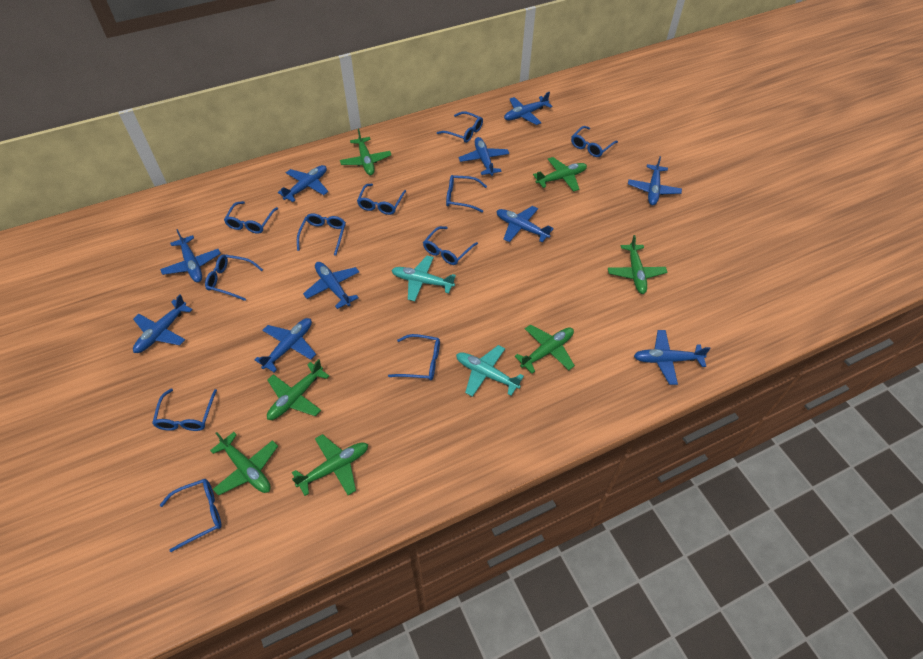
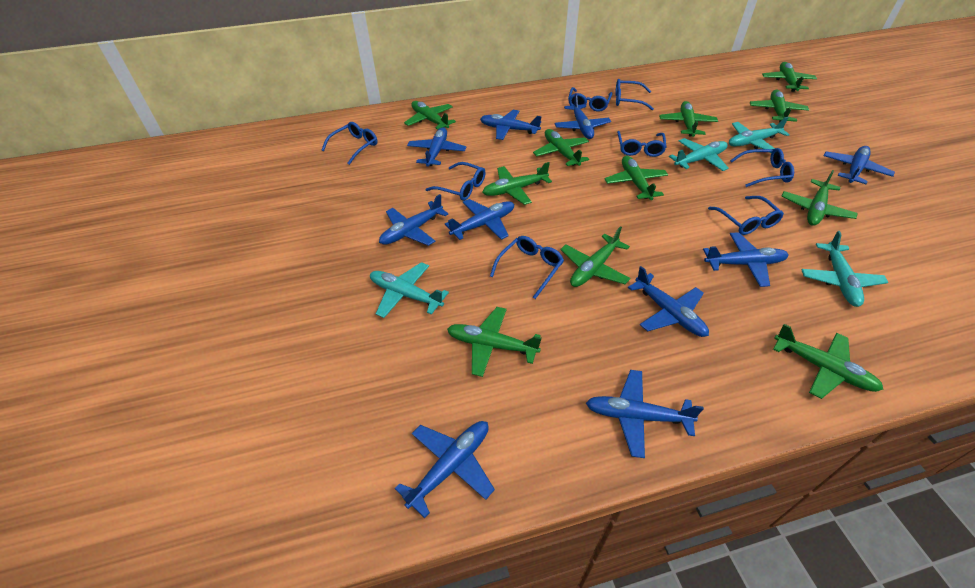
blue glasses: 11 -> 8
green plane: 7 -> 11
turquoise plane: 2 -> 4

